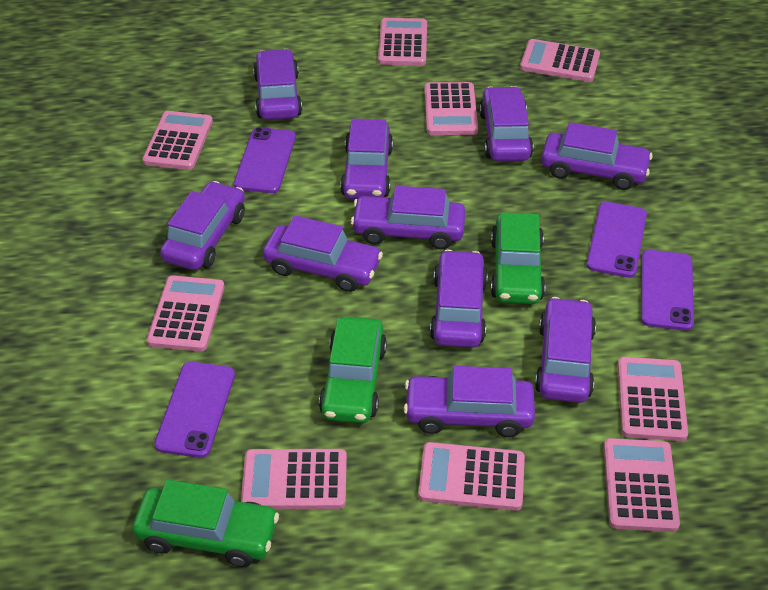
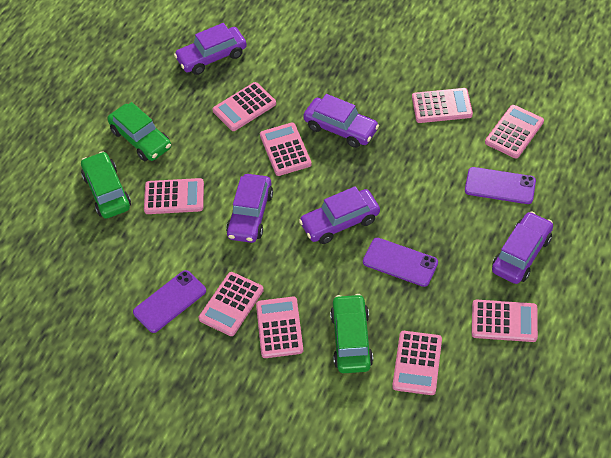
purple car: 10 -> 5
purple phone: 4 -> 3

